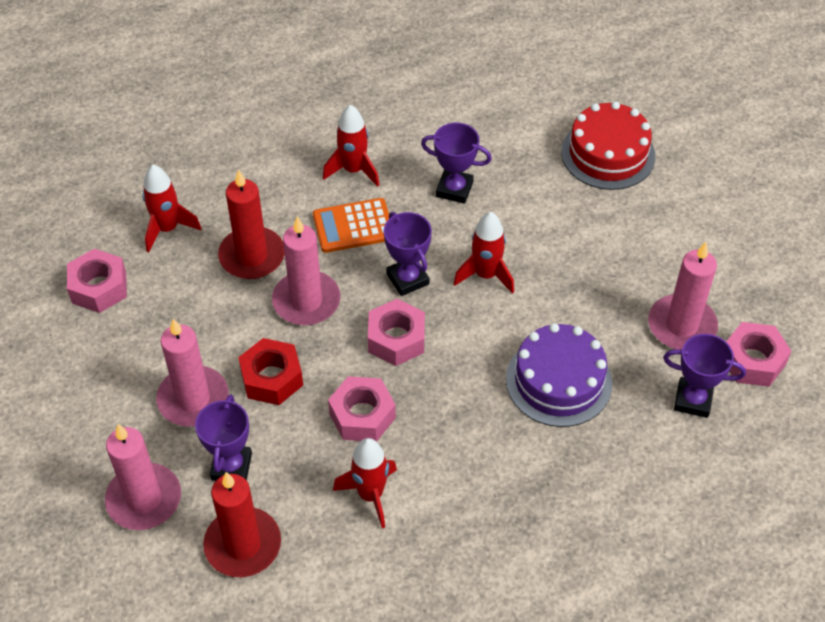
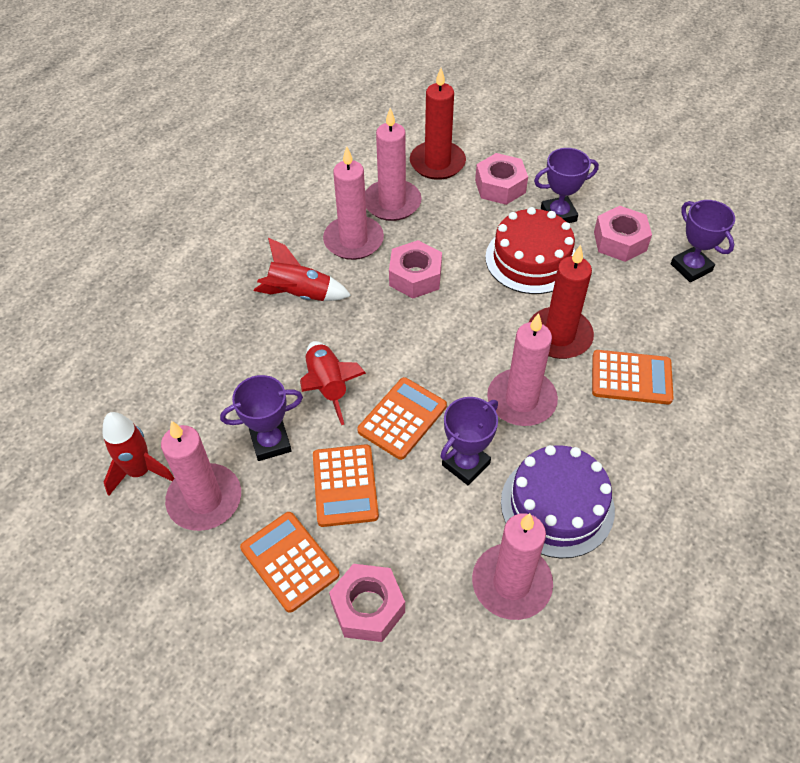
orange calculator: 1 -> 4
pink candle: 4 -> 5
red nut: 1 -> 0
red rocket: 4 -> 3

